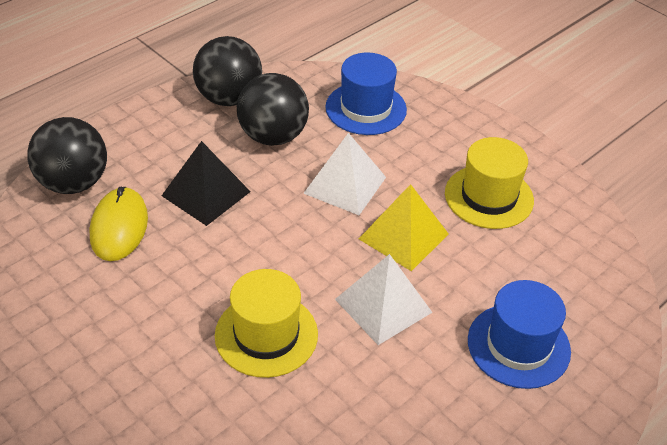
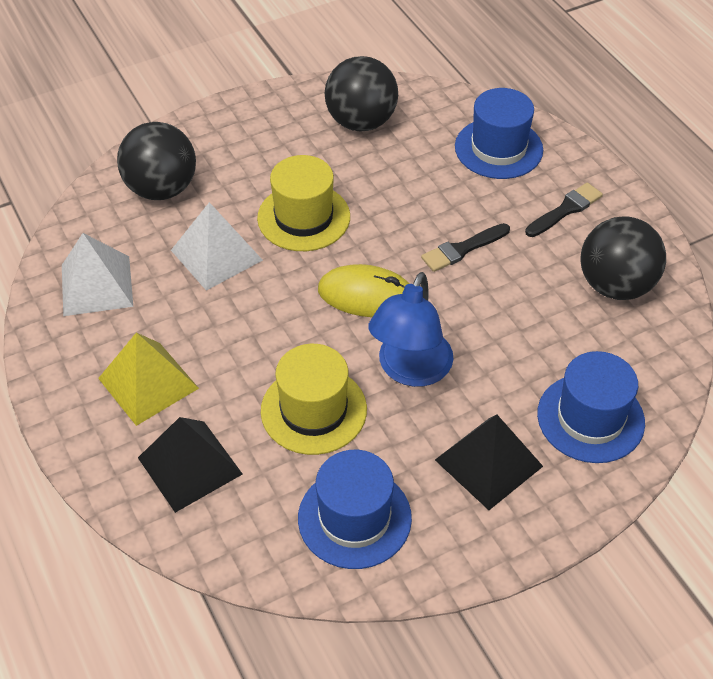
black brush: 0 -> 2
black pyramid: 1 -> 2
blue hat: 2 -> 3
blue lamp: 0 -> 1

